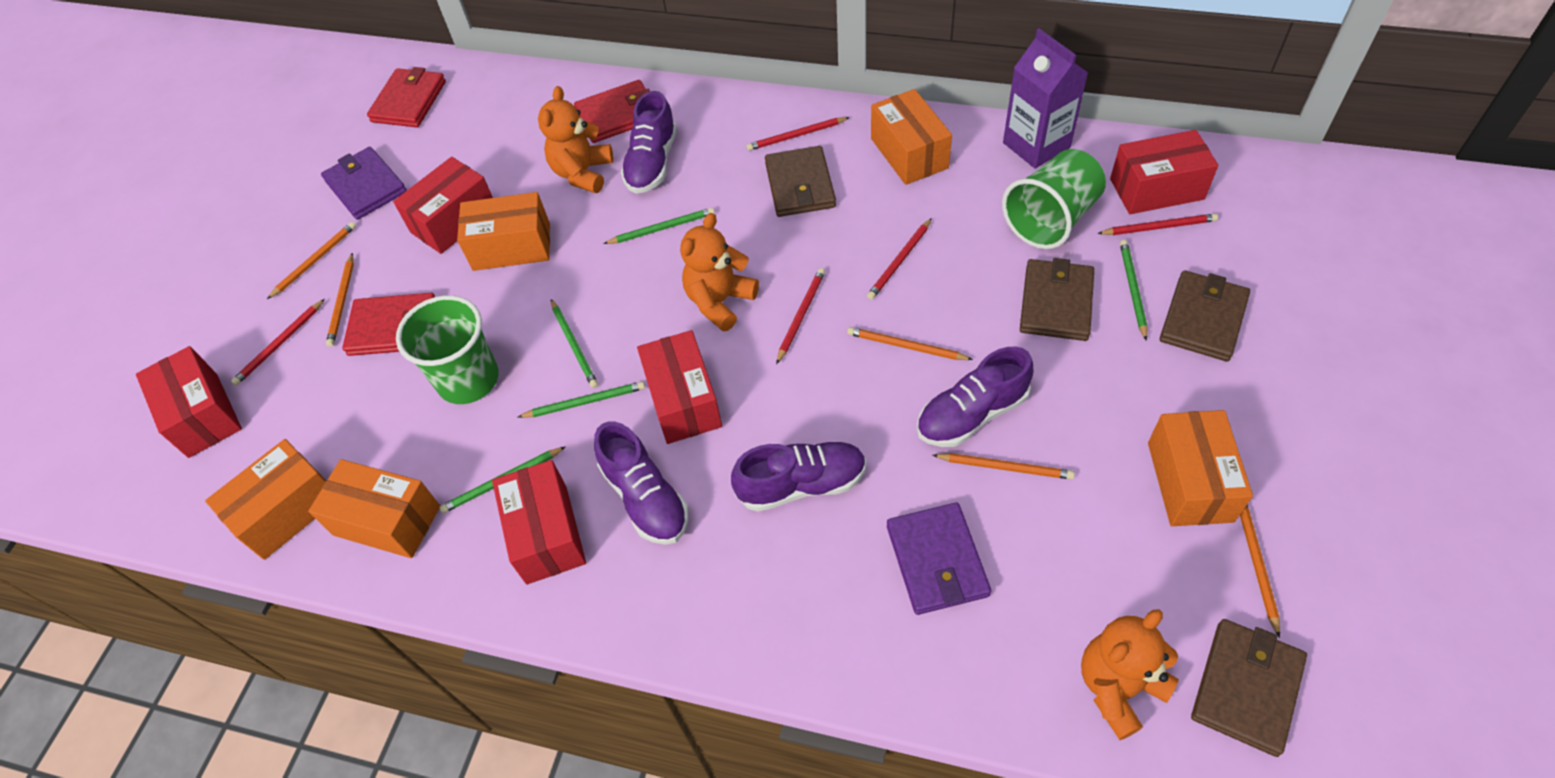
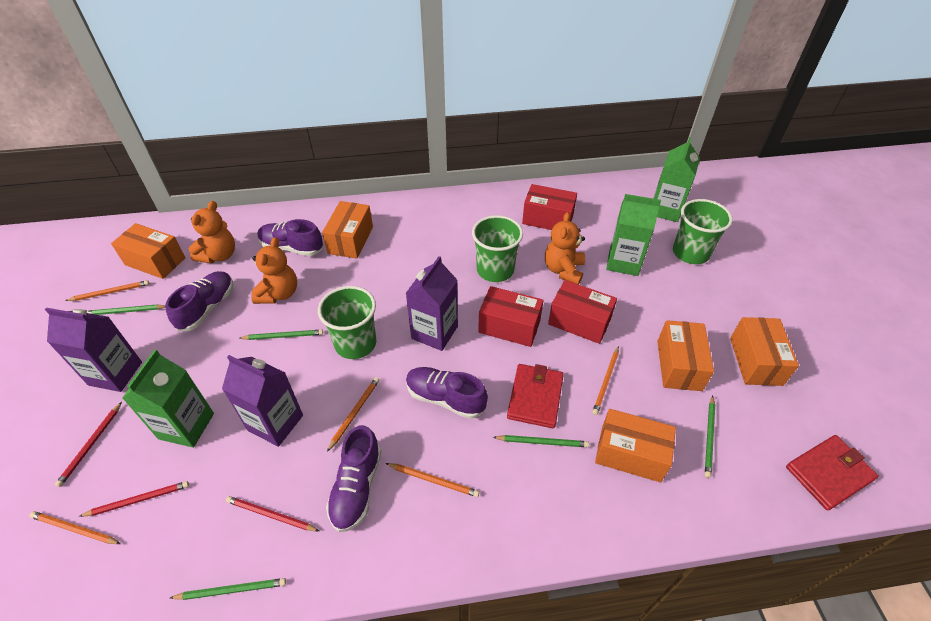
brown wallet: 4 -> 0
green carton: 0 -> 3
green cup: 2 -> 3
purple carton: 1 -> 3
purple wallet: 2 -> 0
red box: 5 -> 3
red pencil: 5 -> 3
red wallet: 3 -> 2

